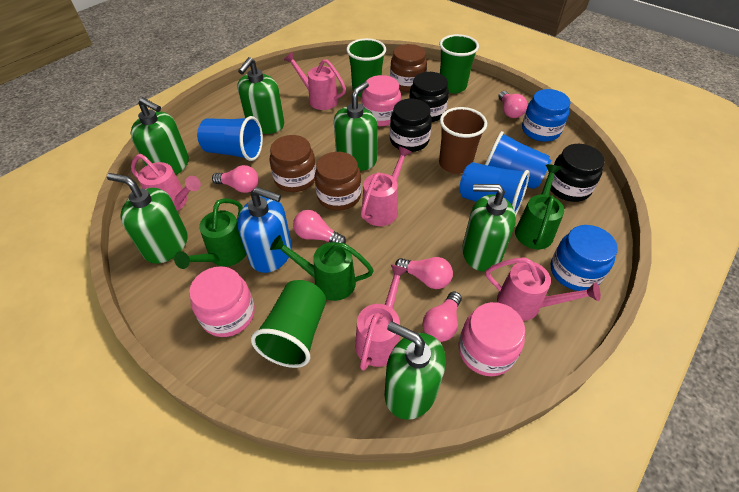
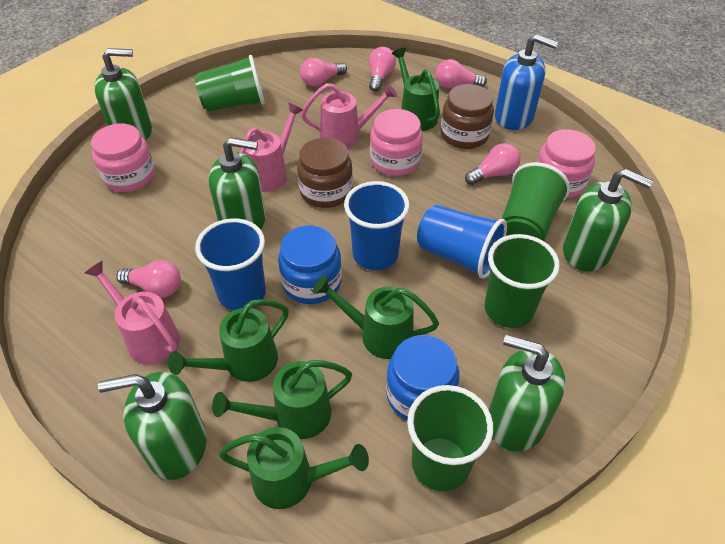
black jar: 3 -> 0
brown cup: 1 -> 0
brown jar: 3 -> 2
green cup: 3 -> 4
green soap dispenser: 6 -> 5
green watering can: 3 -> 5
pink watering can: 5 -> 3

